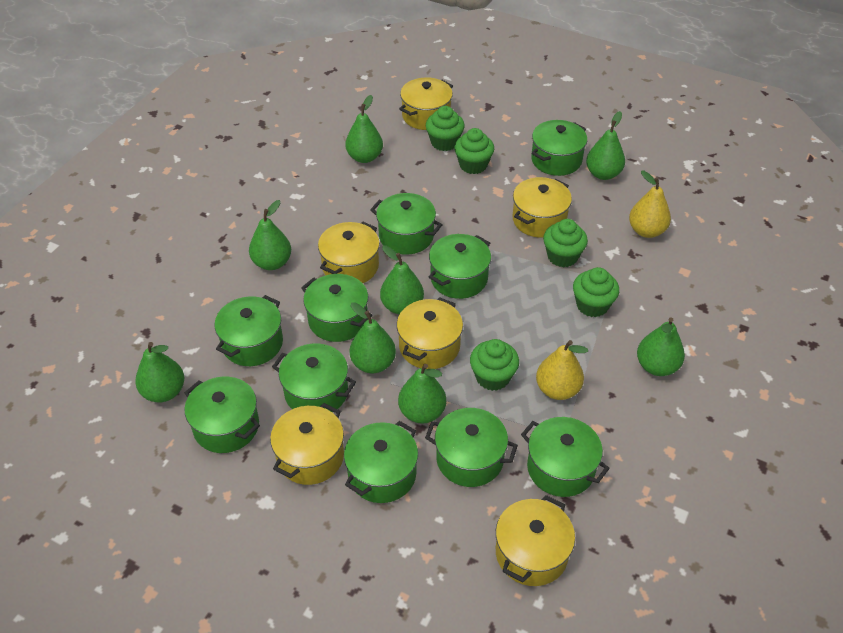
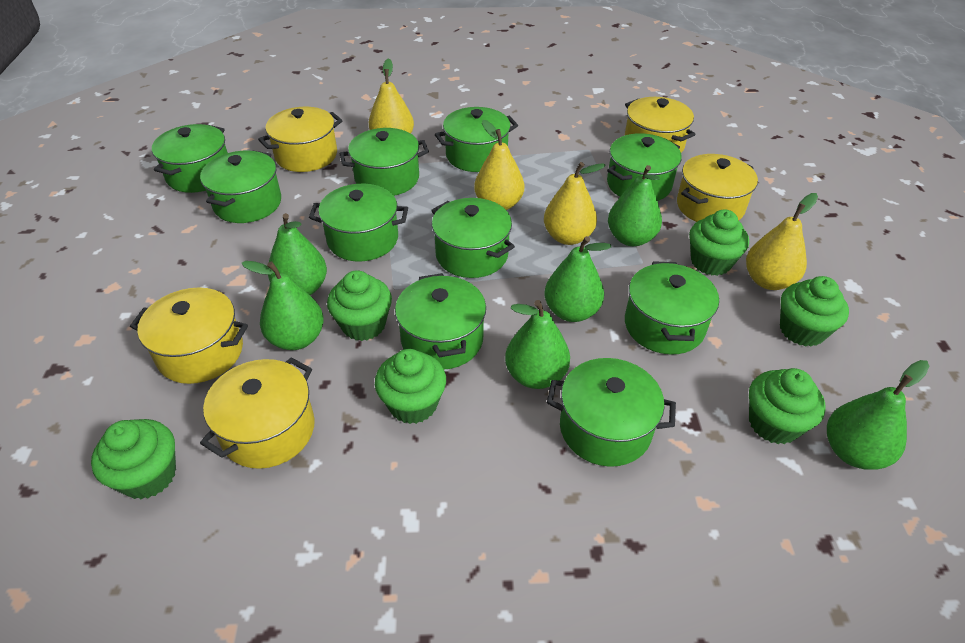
green cupcake: 5 -> 6
green pear: 8 -> 6
yellow pear: 2 -> 4
yellow pot: 6 -> 5

